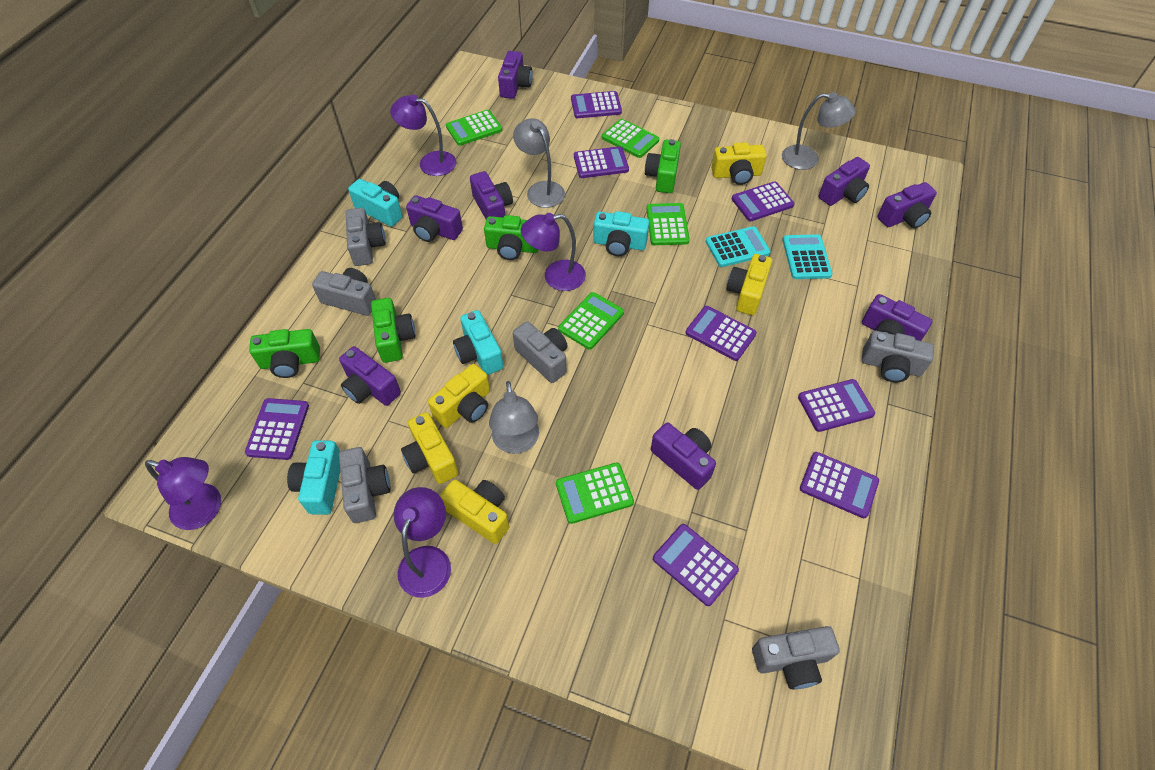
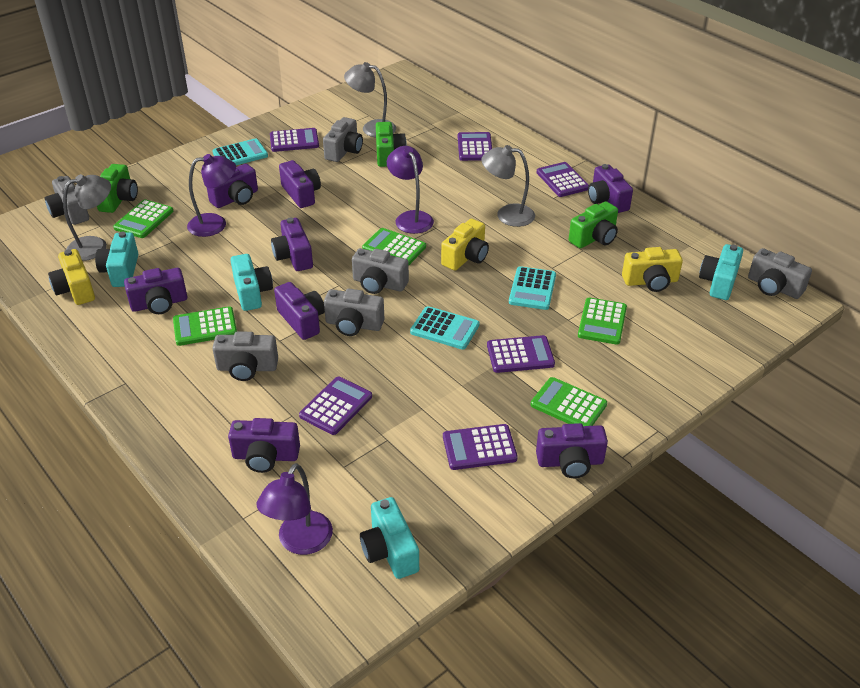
green camera: 4 -> 3
purple calculator: 8 -> 6
purple lamp: 4 -> 3
turquoise calculator: 2 -> 3
yellow camera: 5 -> 3

